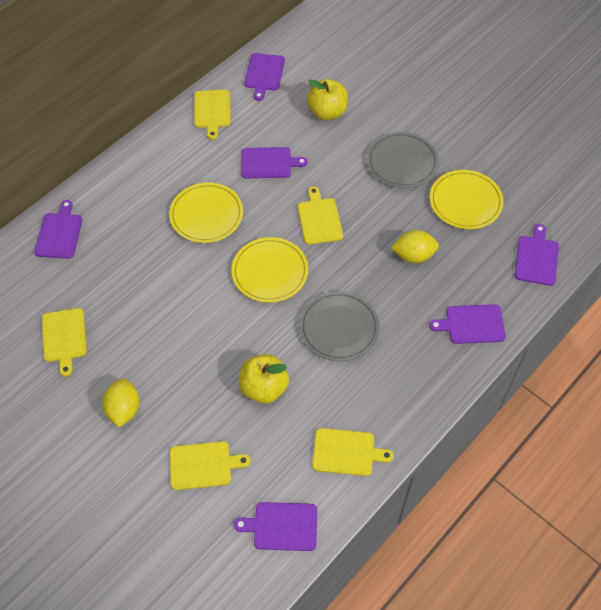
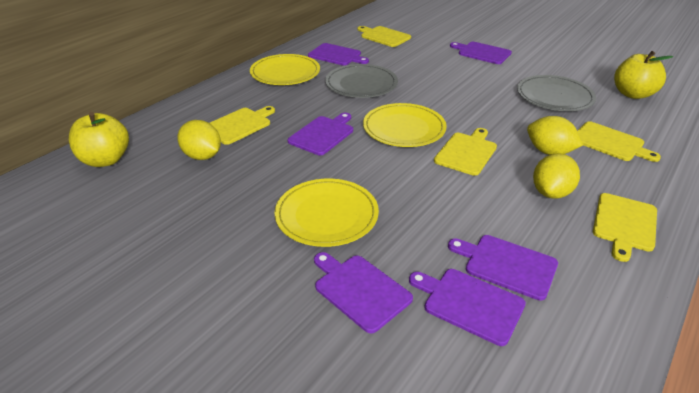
yellow lemon: 2 -> 3

